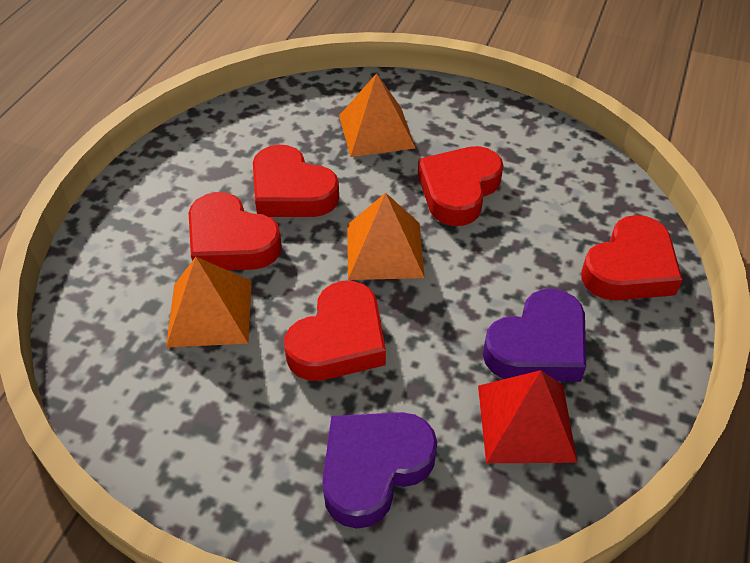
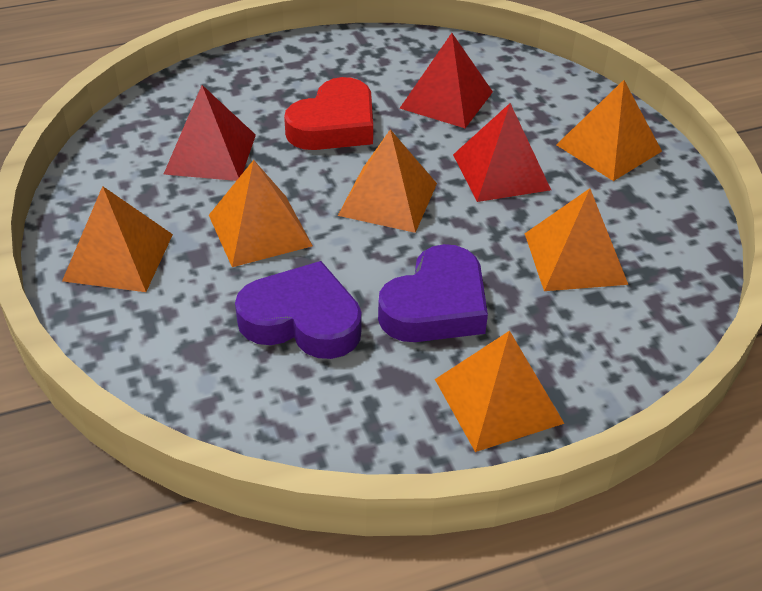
orange pyramid: 3 -> 6
red heart: 5 -> 1
red pyramid: 1 -> 3

